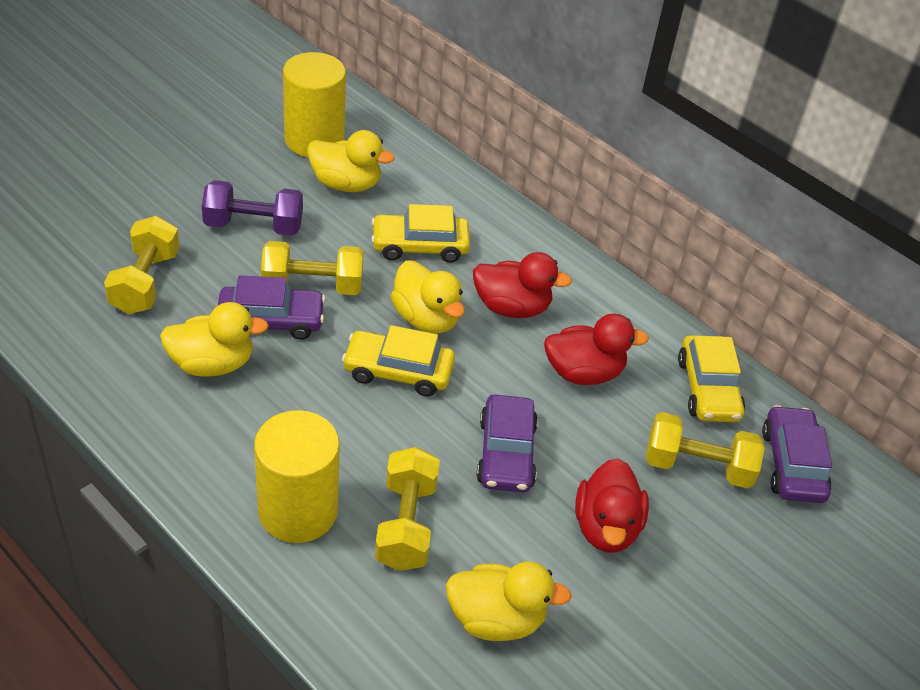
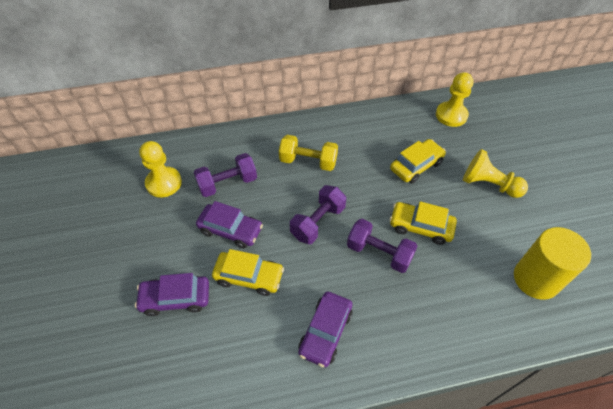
purple dumbbell: 1 -> 3
red duck: 3 -> 0
yellow cylinder: 2 -> 1
yellow duck: 4 -> 0
yellow dumbbell: 4 -> 1
yellow pawn: 0 -> 3

